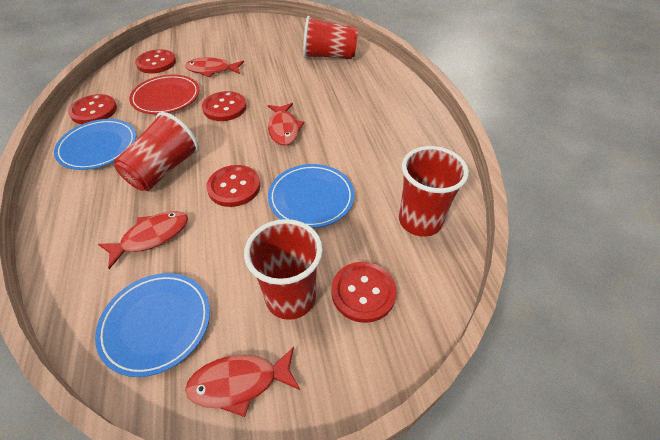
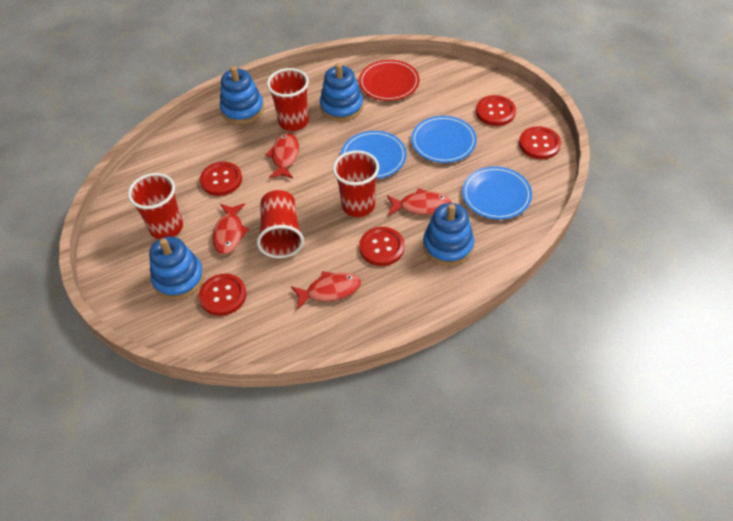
blue stacking toy: 0 -> 4

